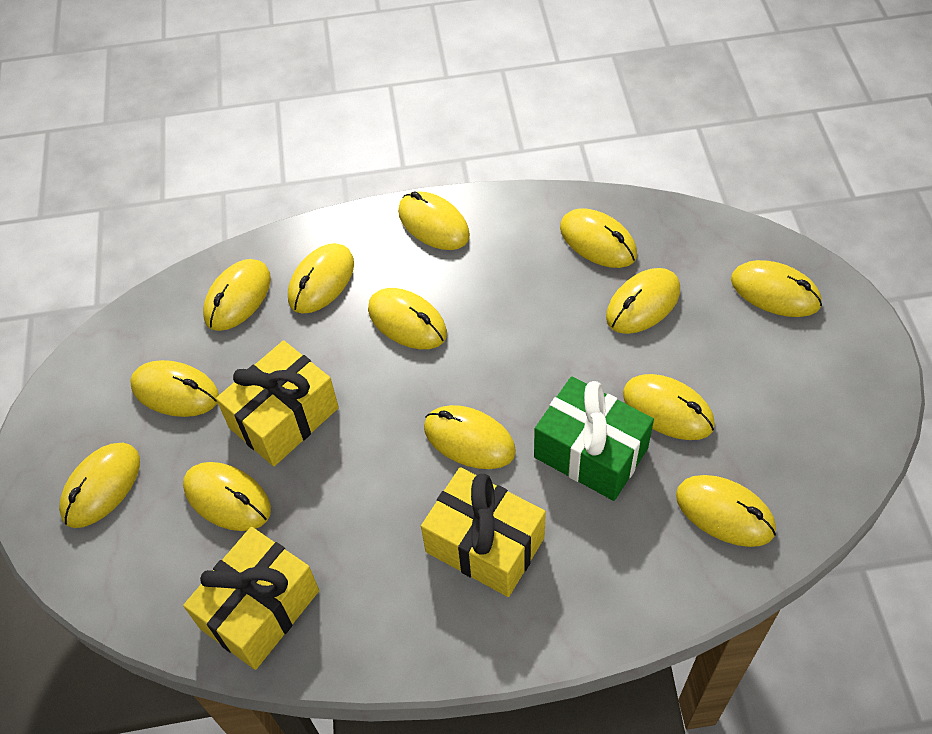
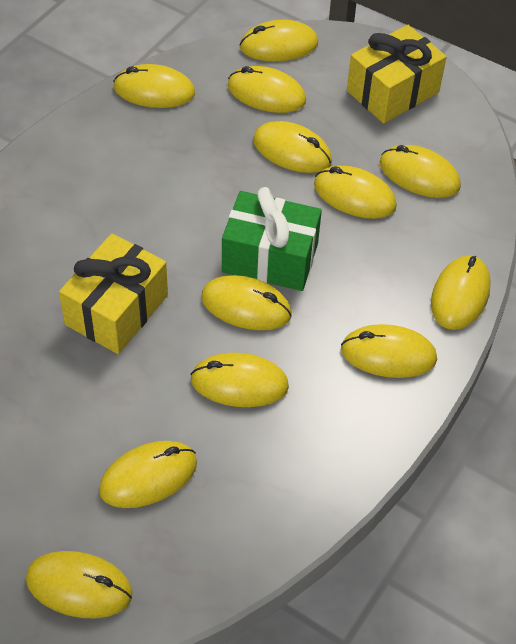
yellow gift: 3 -> 2
yellow mouse: 13 -> 12

